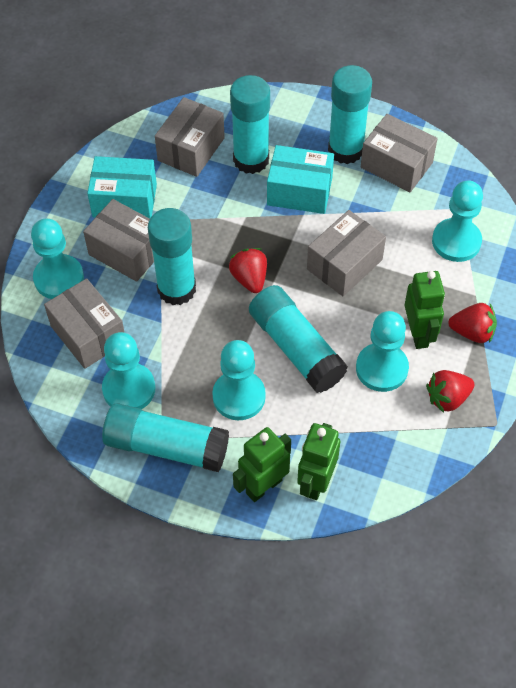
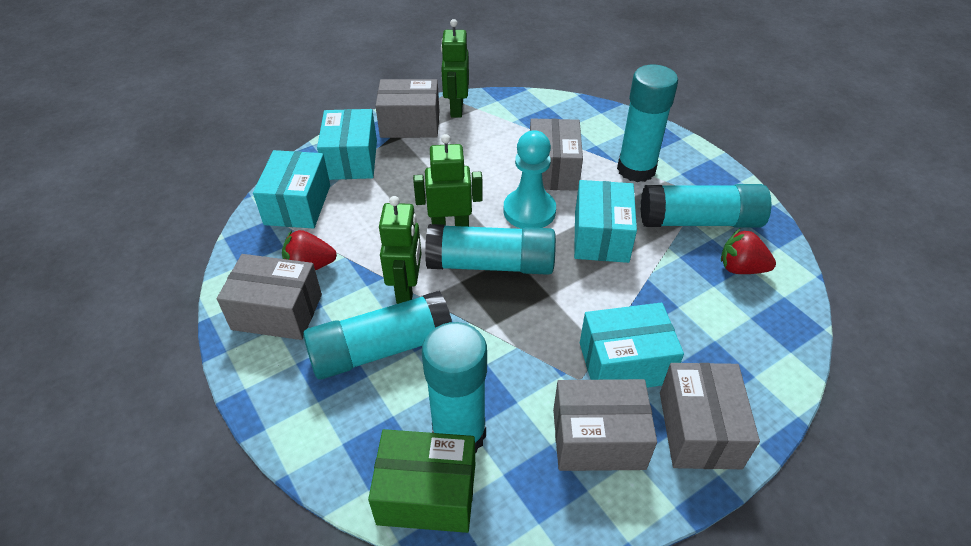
green box: 0 -> 1
red strawberry: 3 -> 2
turquoise box: 2 -> 4
turquoise pawn: 5 -> 1

